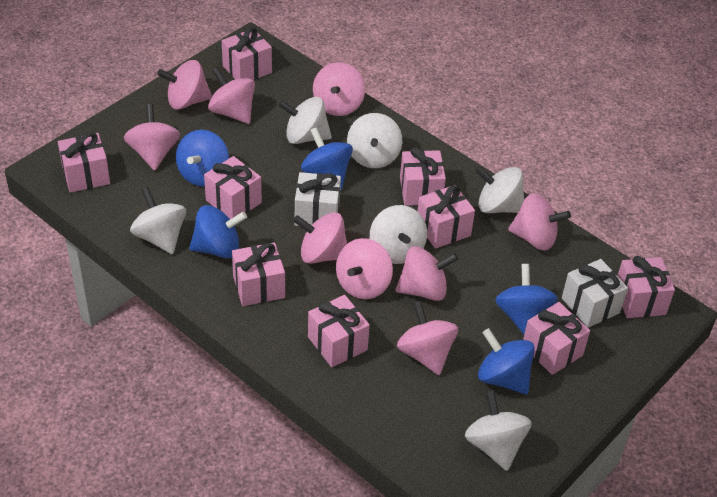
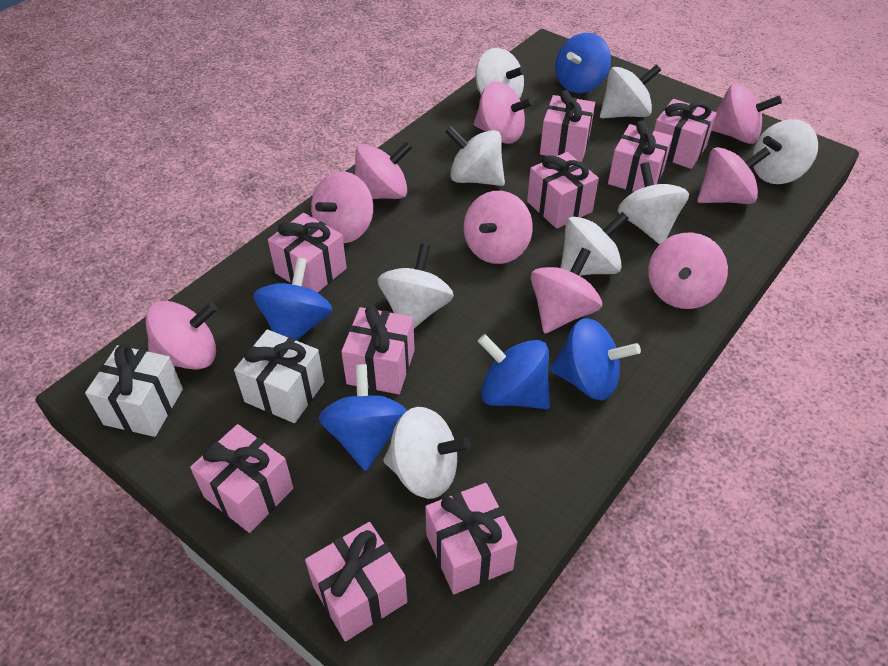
white spinning top: 6 -> 8

